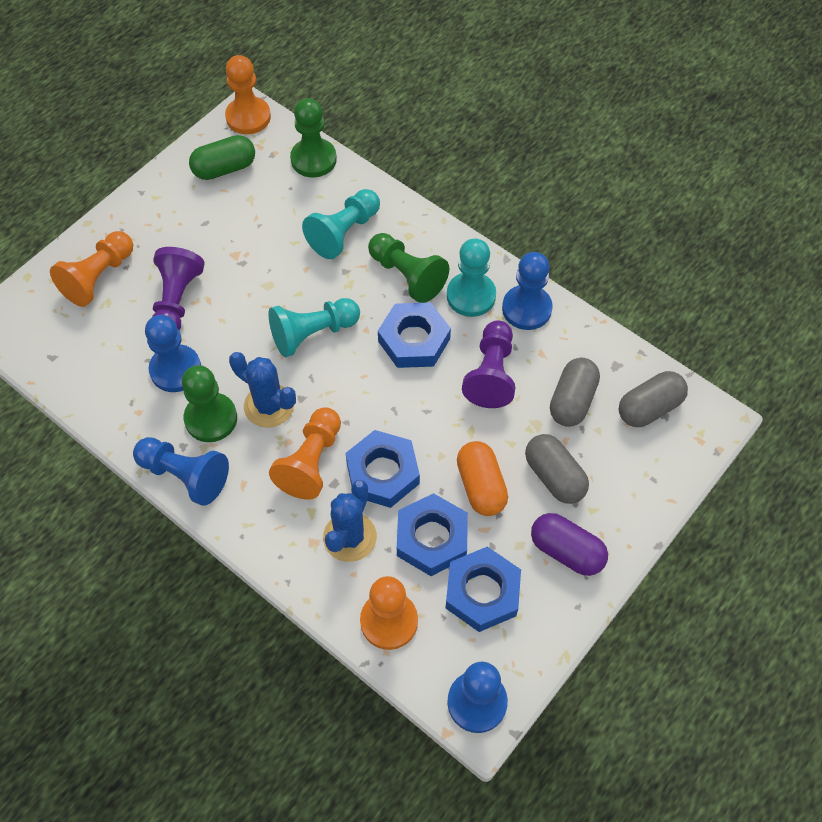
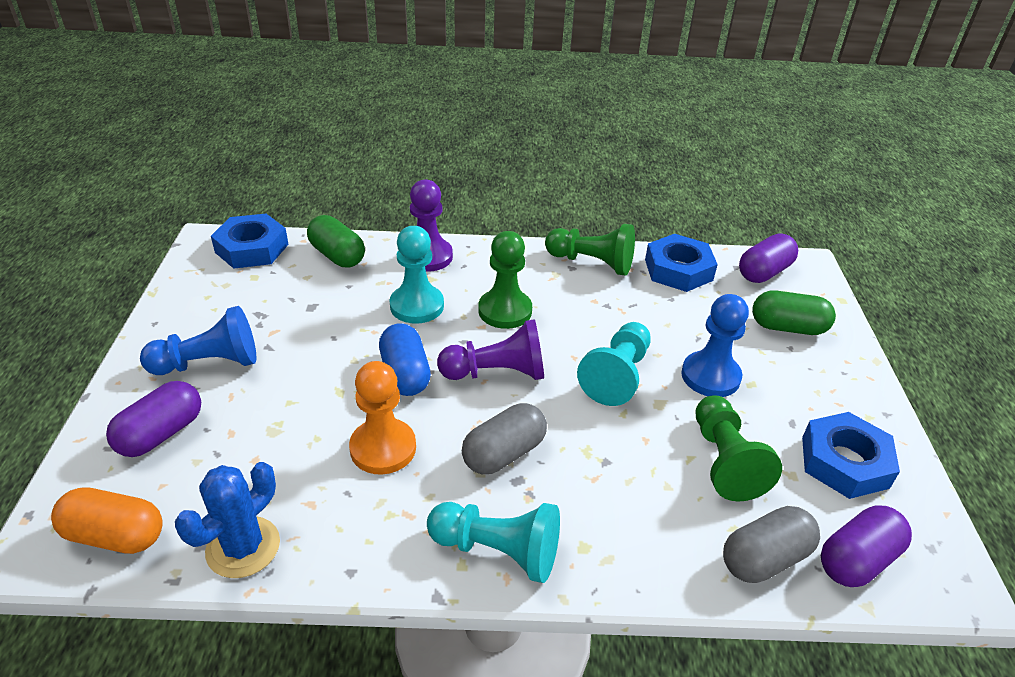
blue cactus: 2 -> 1
blue capsule: 0 -> 1
blue nut: 4 -> 3
blue pawn: 4 -> 2
green capsule: 1 -> 2
grey capsule: 3 -> 2
orange pawn: 4 -> 1
purple capsule: 1 -> 3

